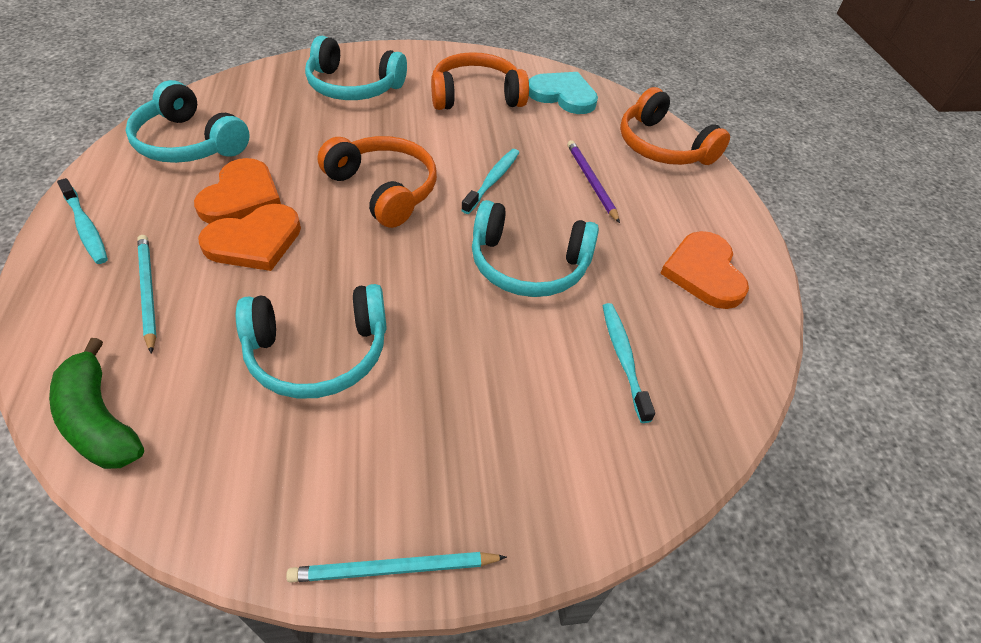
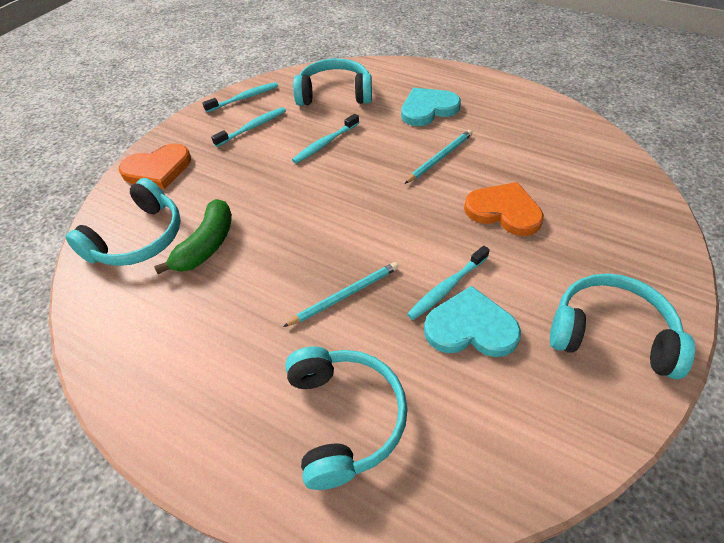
orange headphones: 3 -> 0
orange heart: 3 -> 2
purple pencil: 1 -> 0
turquoise heart: 1 -> 2
turquoise toothbrush: 3 -> 4

